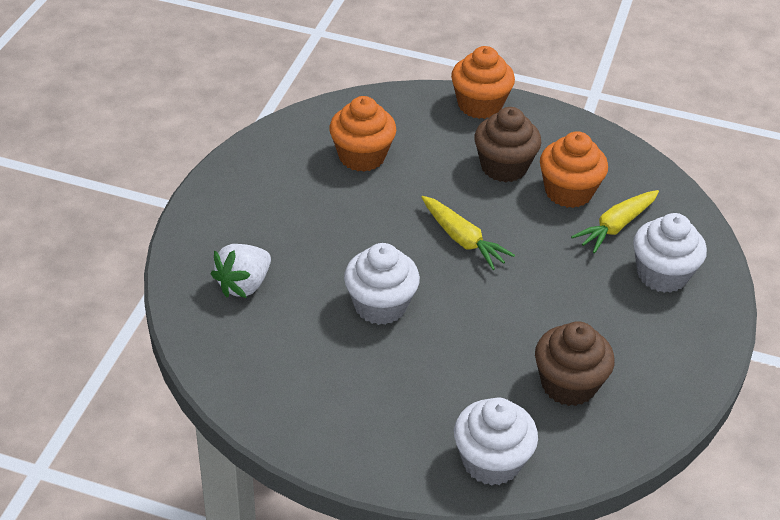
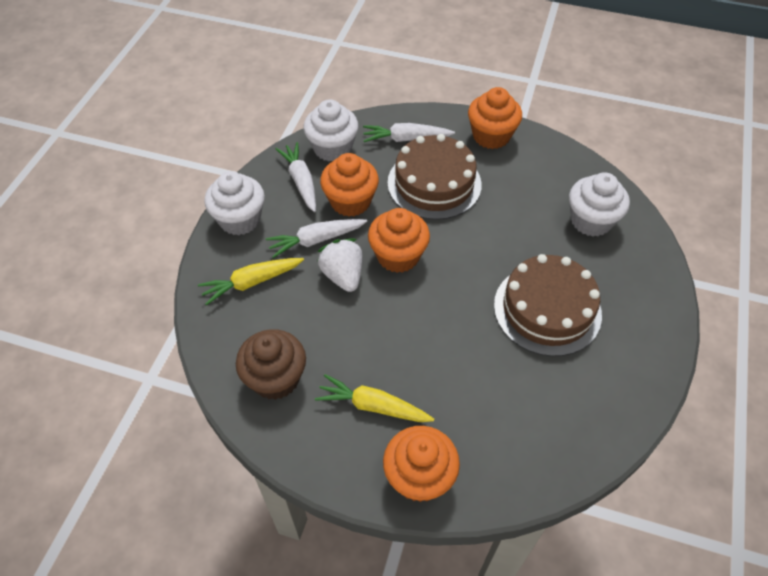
brown cake: 0 -> 2
brown cupcake: 2 -> 1
orange cupcake: 3 -> 4
white carrot: 0 -> 3

